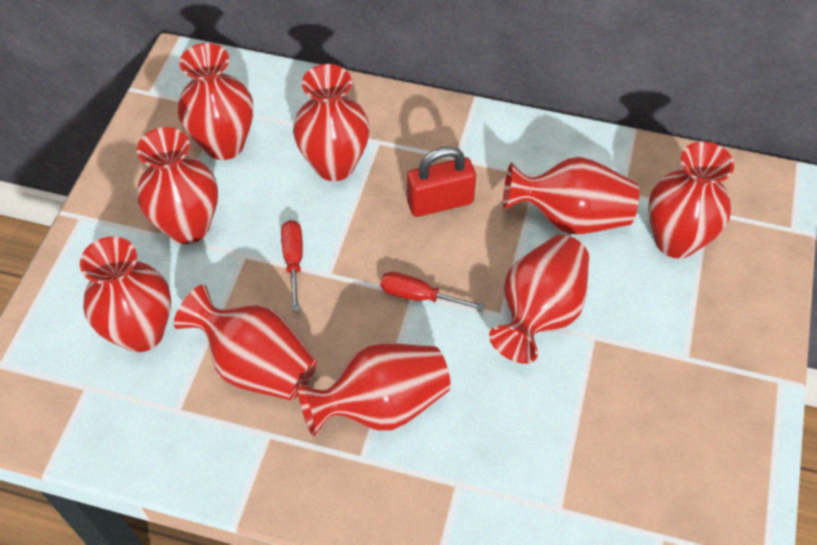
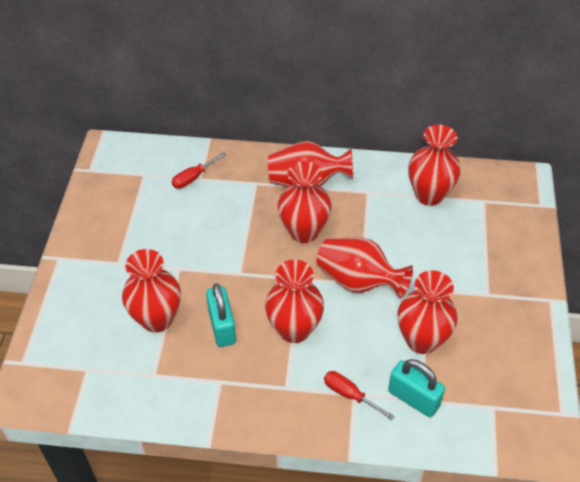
red padlock: 1 -> 0
red vase: 9 -> 7
turquoise padlock: 0 -> 2

